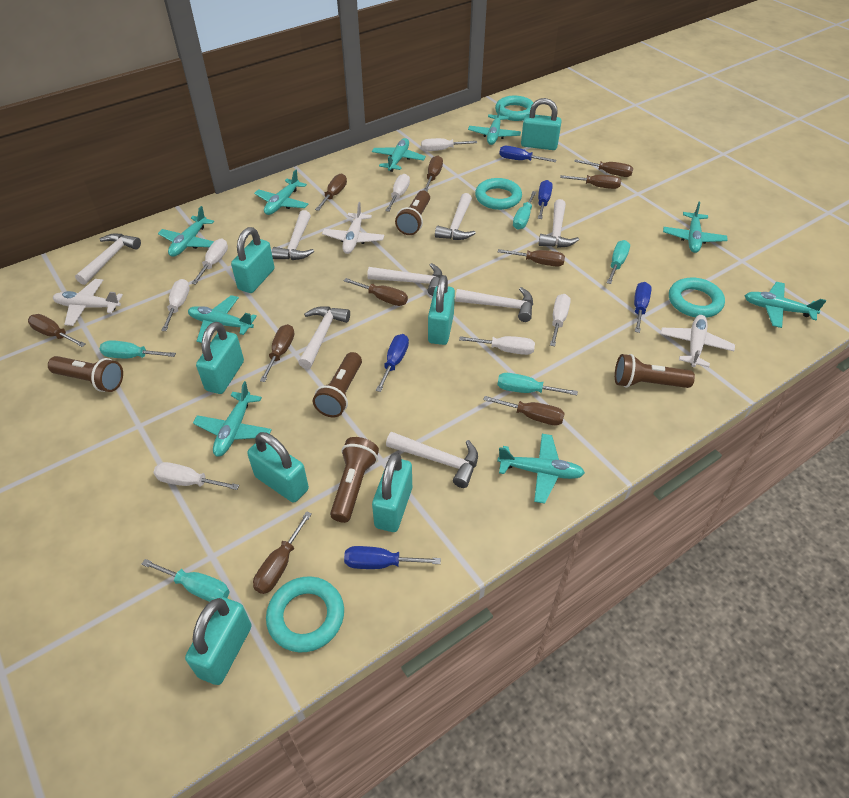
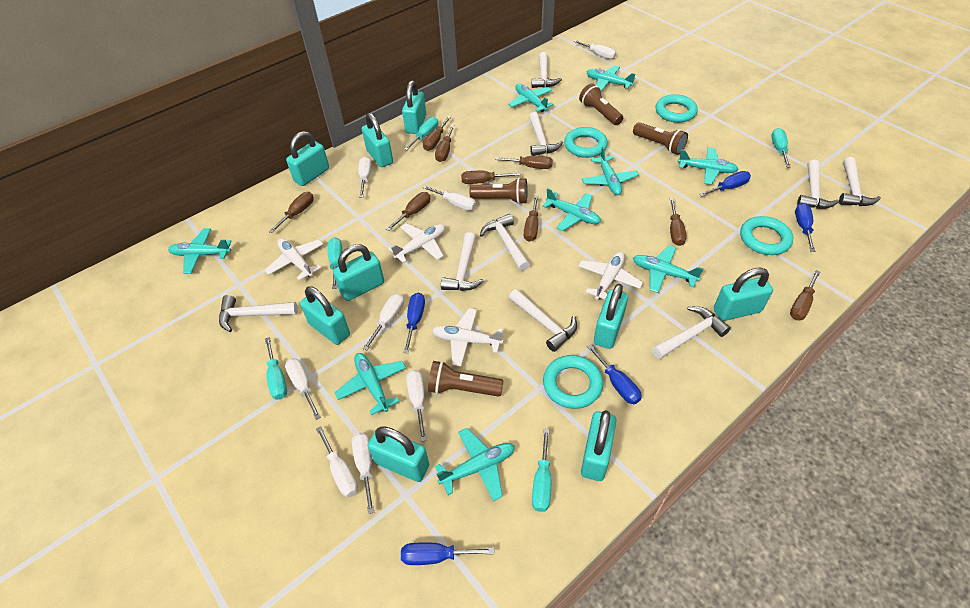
brown flashlight: 5 -> 4
brown screwdriver: 10 -> 9
turquoise padlock: 7 -> 9
white hammer: 8 -> 9
white plane: 3 -> 4
white screwdriver: 7 -> 8

